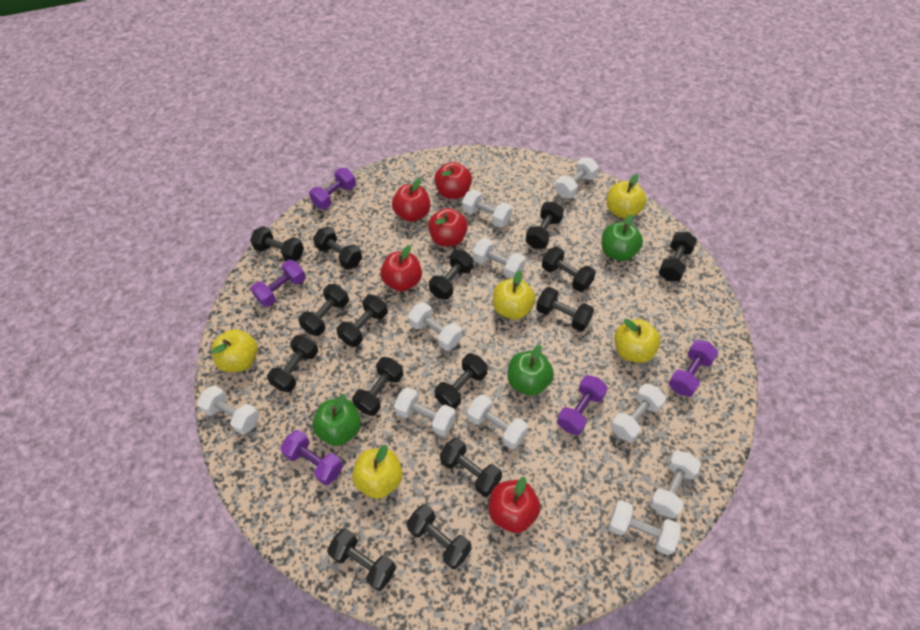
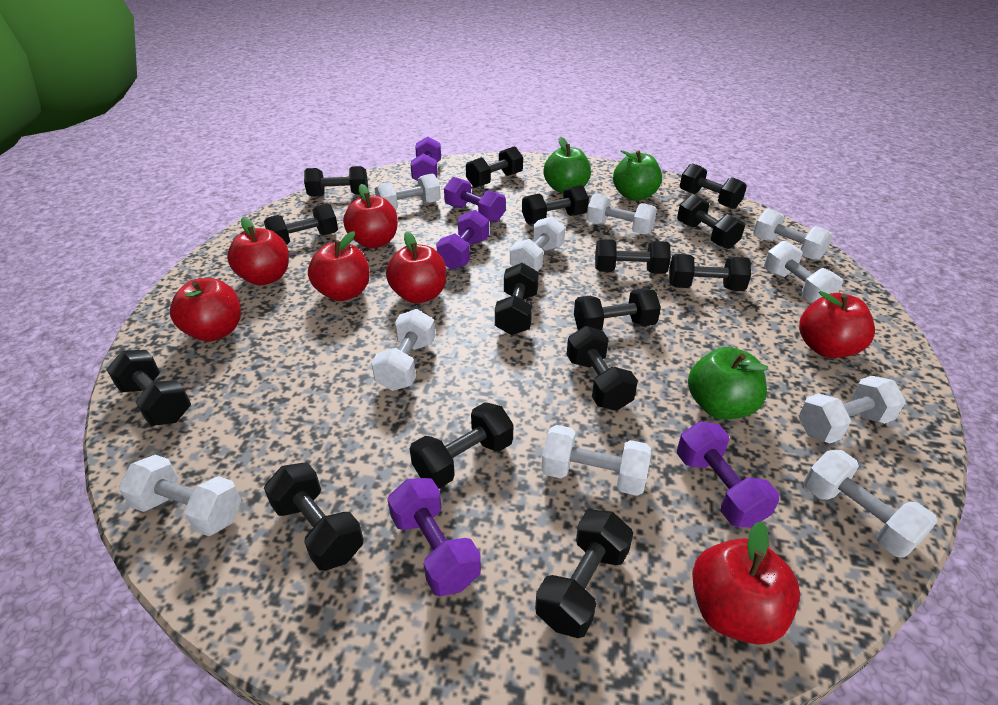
red apple: 5 -> 7
yellow apple: 5 -> 0

